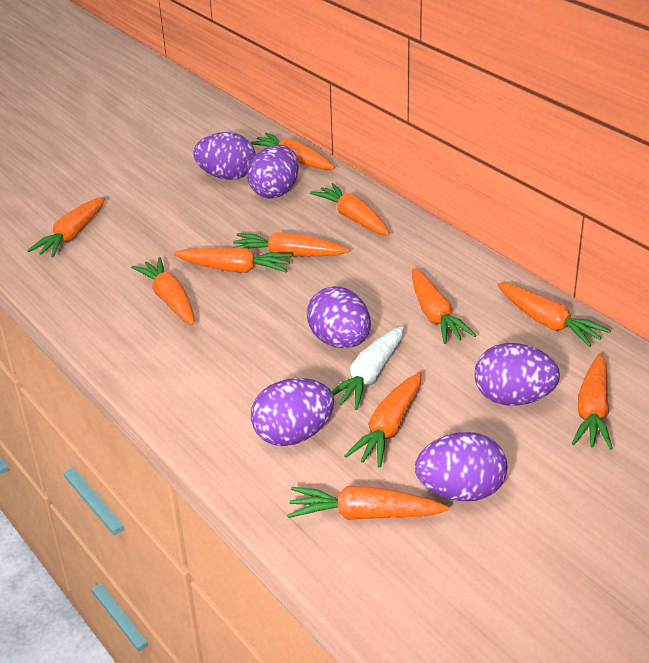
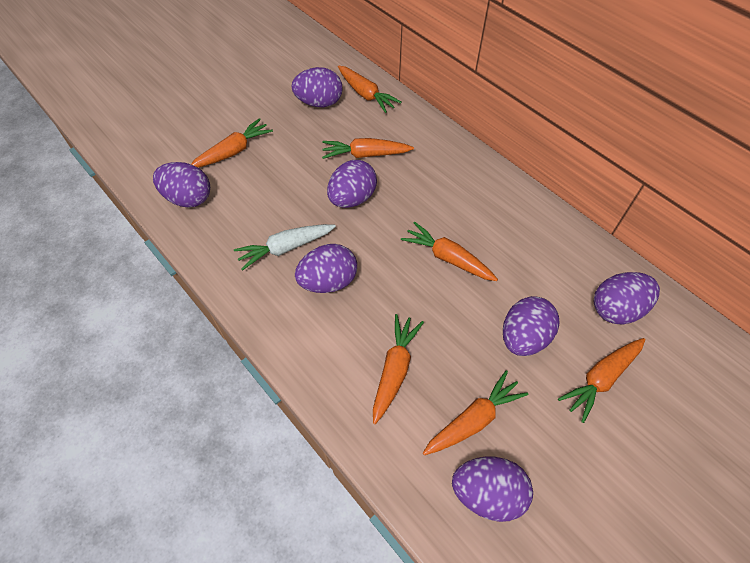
orange carrot: 11 -> 7
purple egg: 6 -> 7

